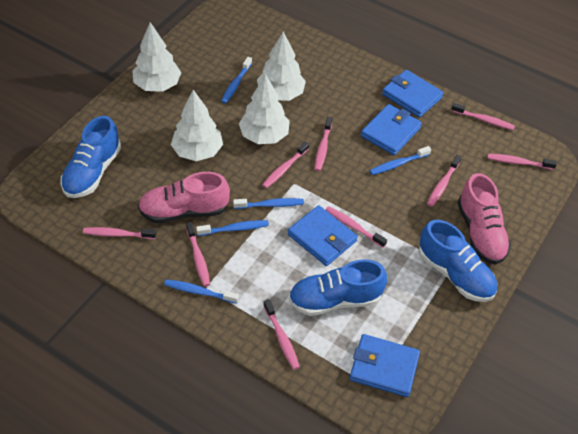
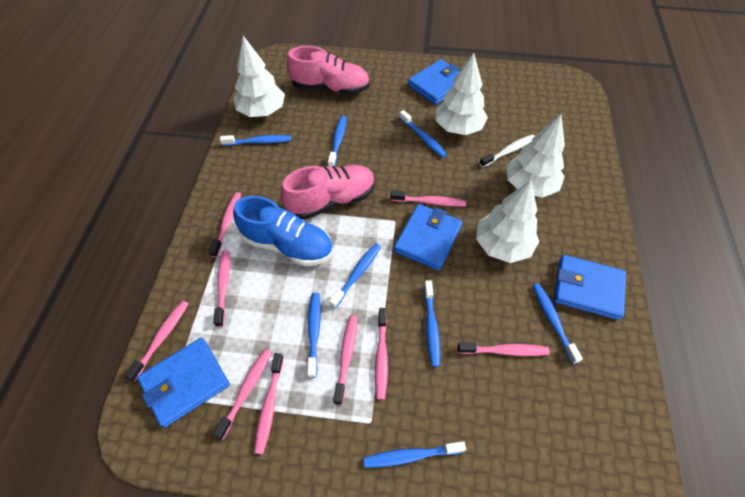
blue shoe: 3 -> 1
blue toothbrush: 5 -> 8
white toothbrush: 0 -> 1

